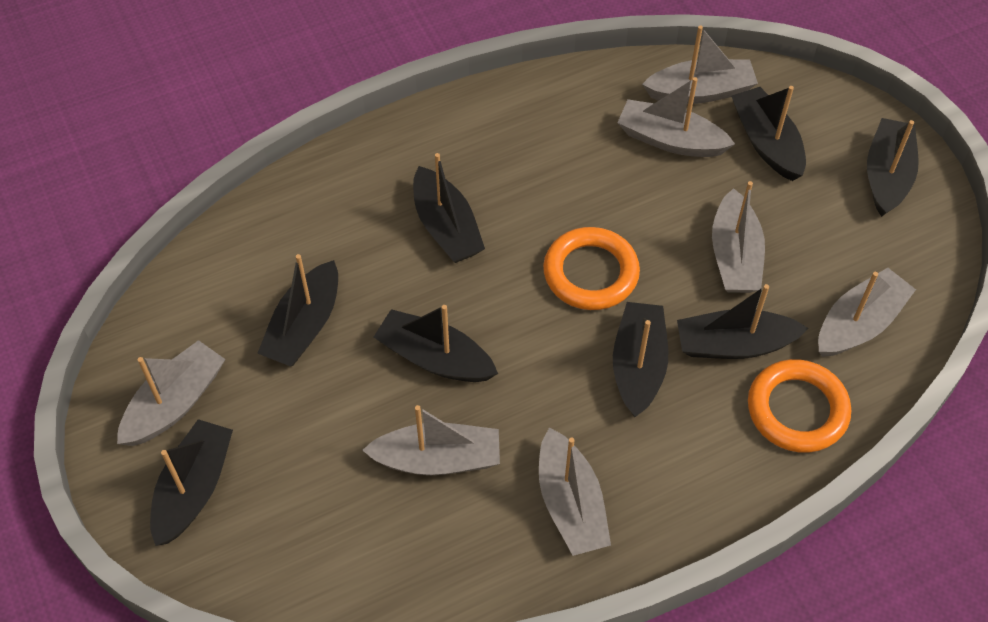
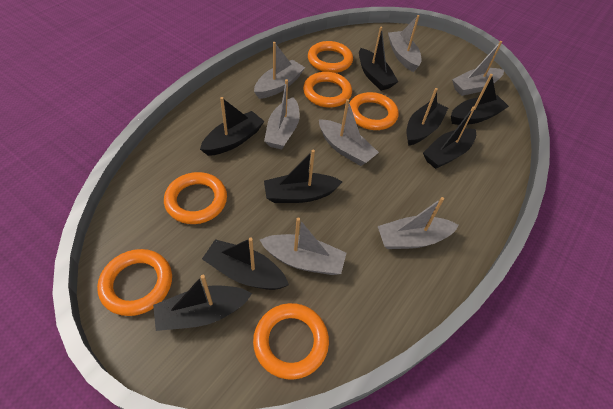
orange ring: 2 -> 6

